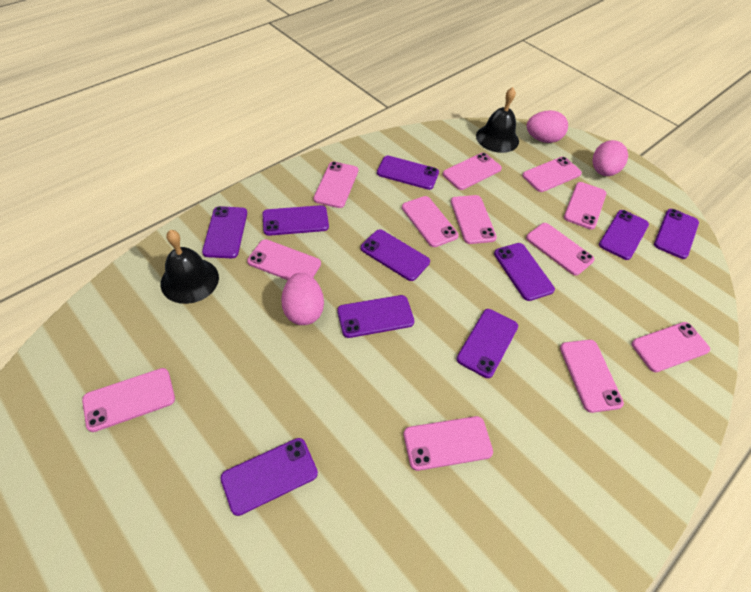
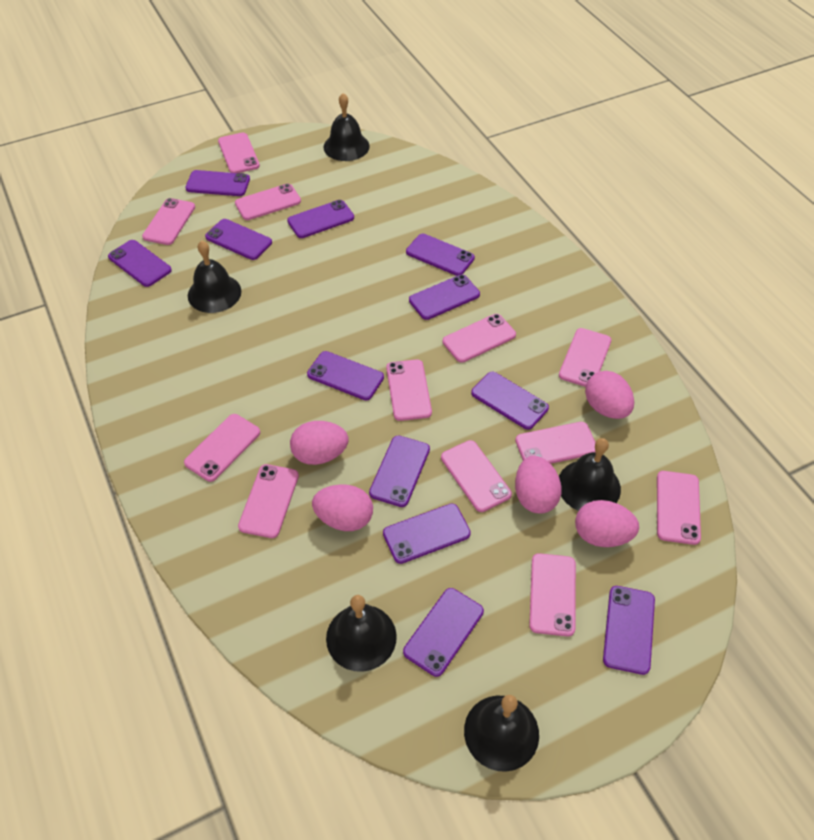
black bell: 2 -> 5
pink egg: 3 -> 5
purple phone: 10 -> 12

